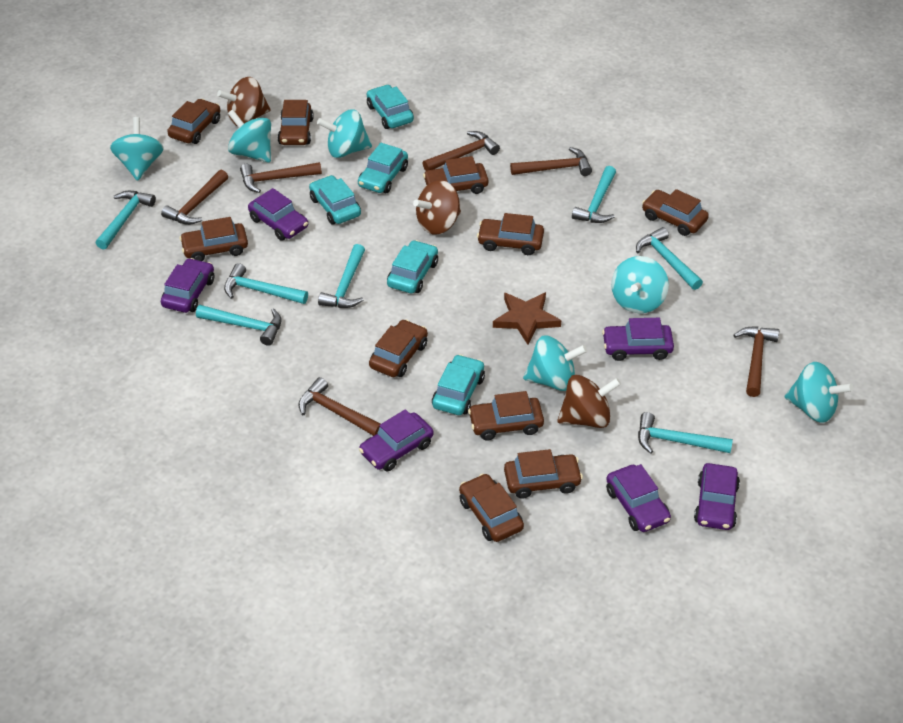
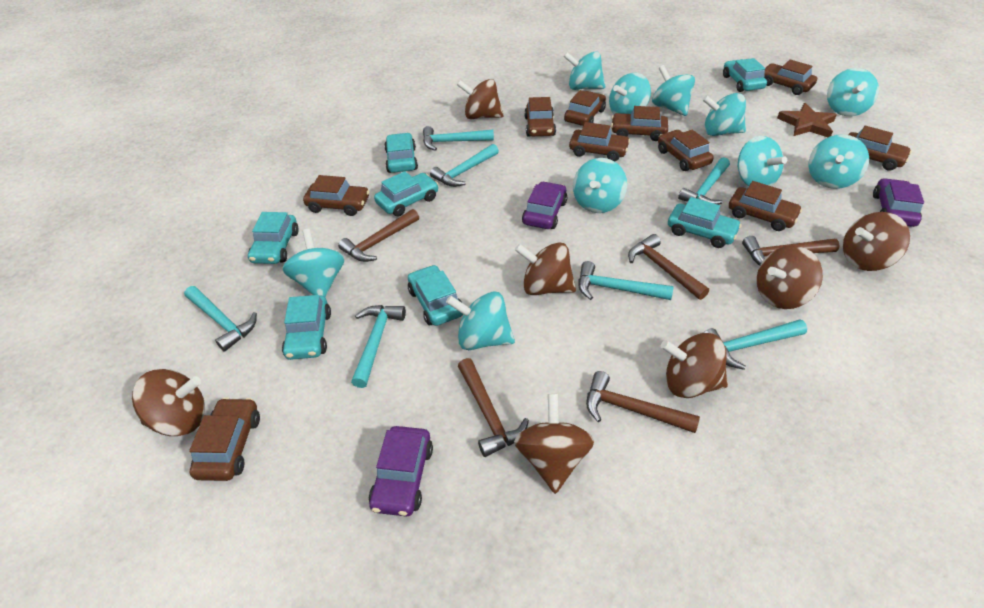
brown hammer: 6 -> 5
brown spinning top: 3 -> 7
purple car: 6 -> 3
turquoise car: 5 -> 7
turquoise spinning top: 6 -> 10

